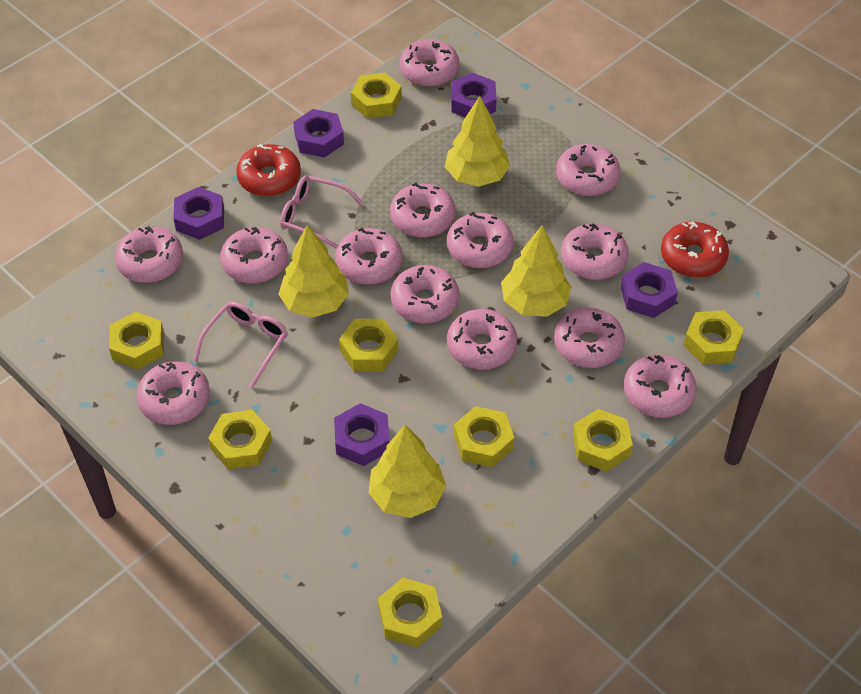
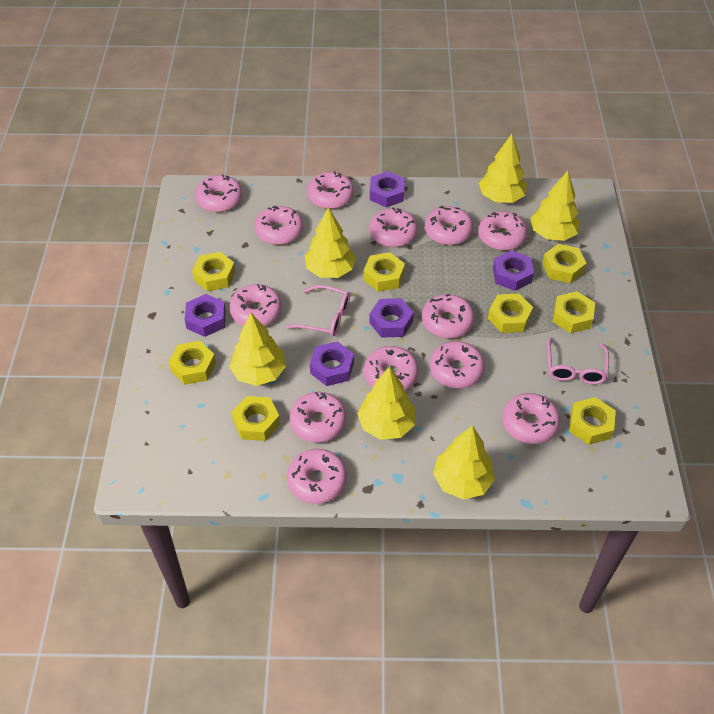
red donut: 2 -> 0
yellow tree: 4 -> 6

